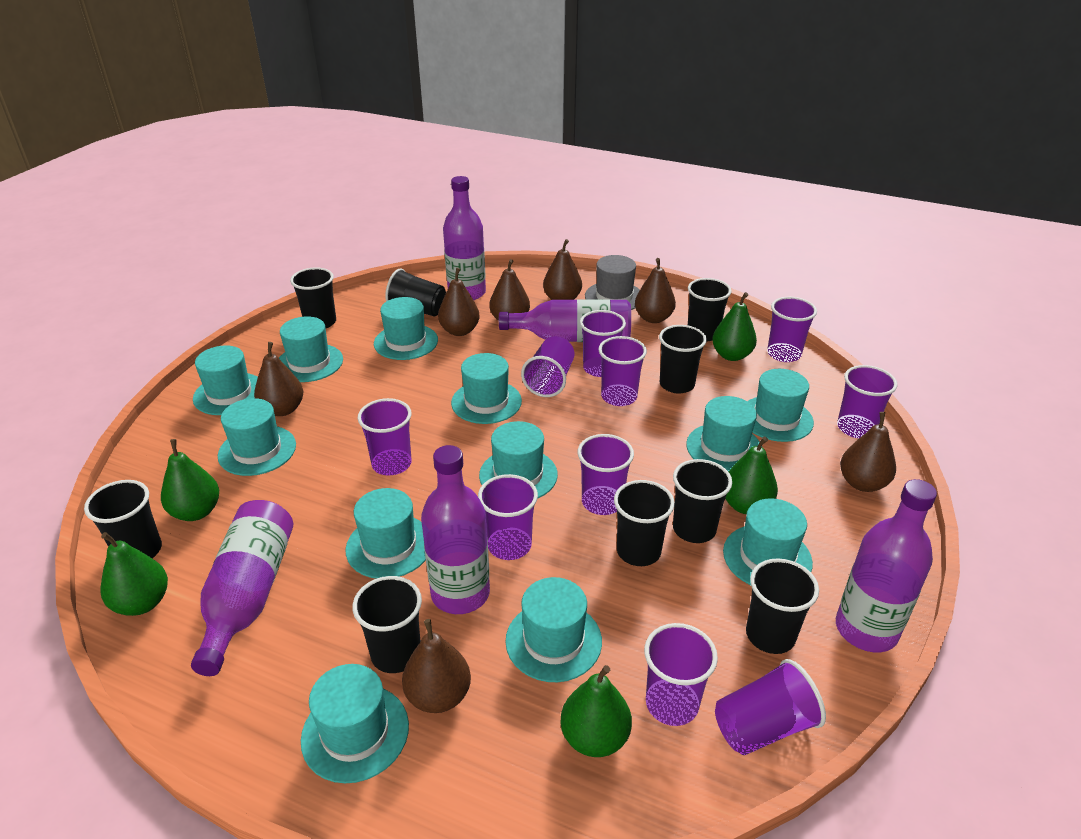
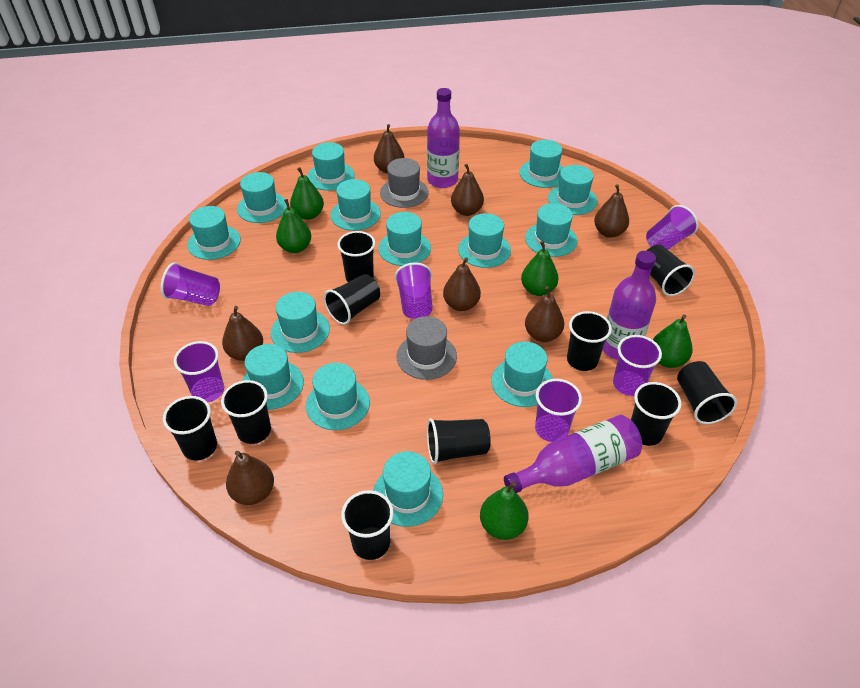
black cup: 9 -> 10
grey hat: 1 -> 2
purple bottle: 5 -> 3
purple cup: 10 -> 6
turquoise hat: 12 -> 14

